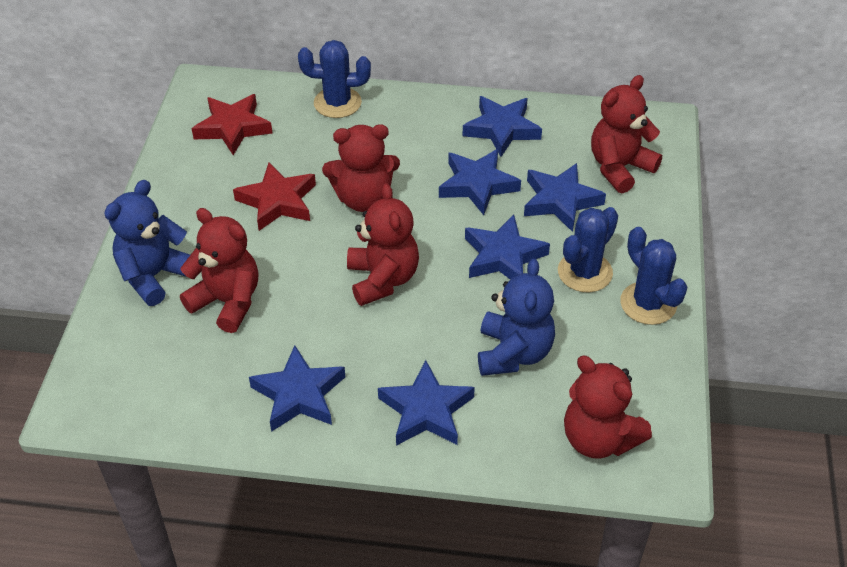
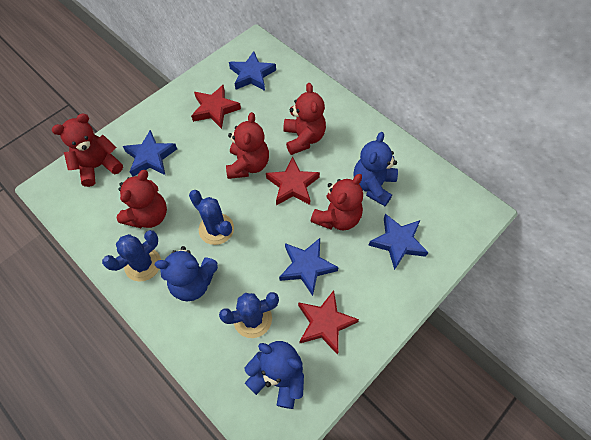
blue star: 6 -> 4
blue teddy bear: 2 -> 3
red star: 2 -> 3

